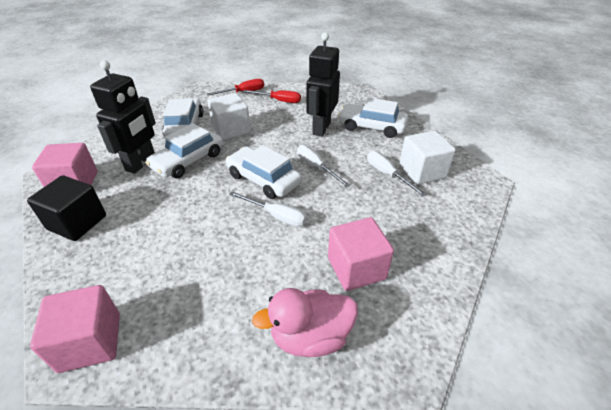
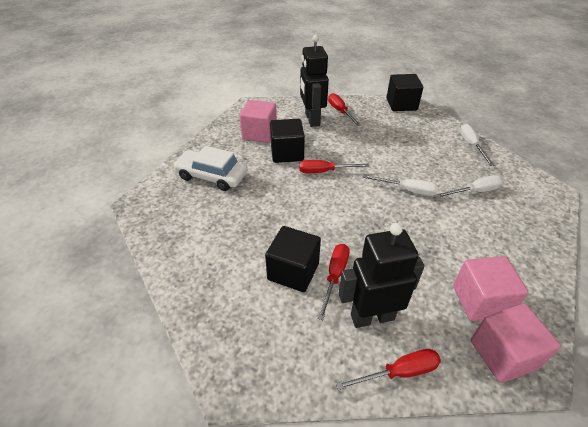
black cube: 1 -> 3
pink duck: 1 -> 0
red screwdriver: 2 -> 4
white car: 4 -> 1
white cube: 2 -> 0

